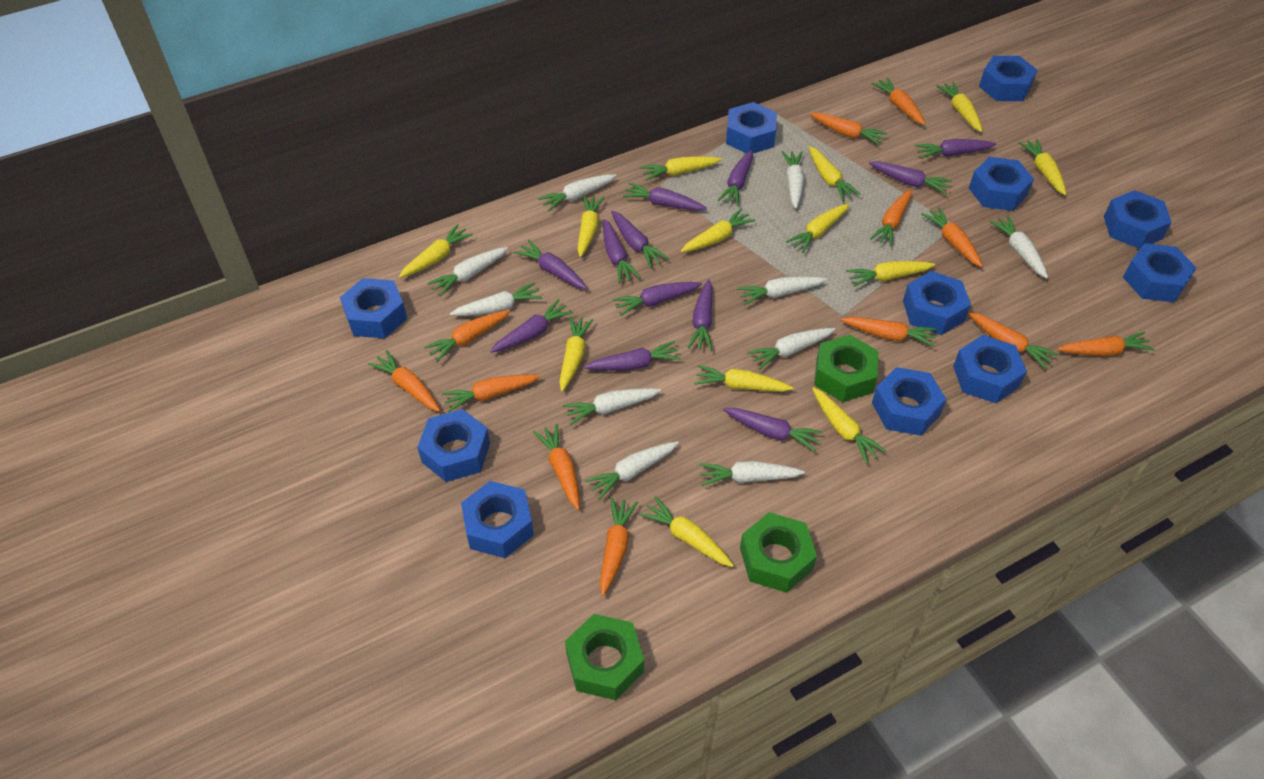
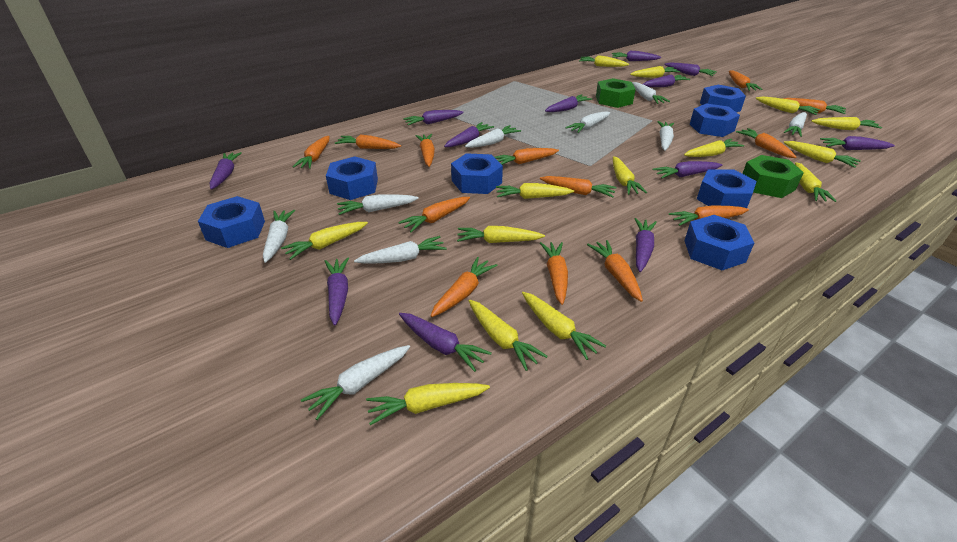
blue nut: 11 -> 7
green nut: 3 -> 2
orange carrot: 12 -> 13
white carrot: 10 -> 9
yellow carrot: 13 -> 14

